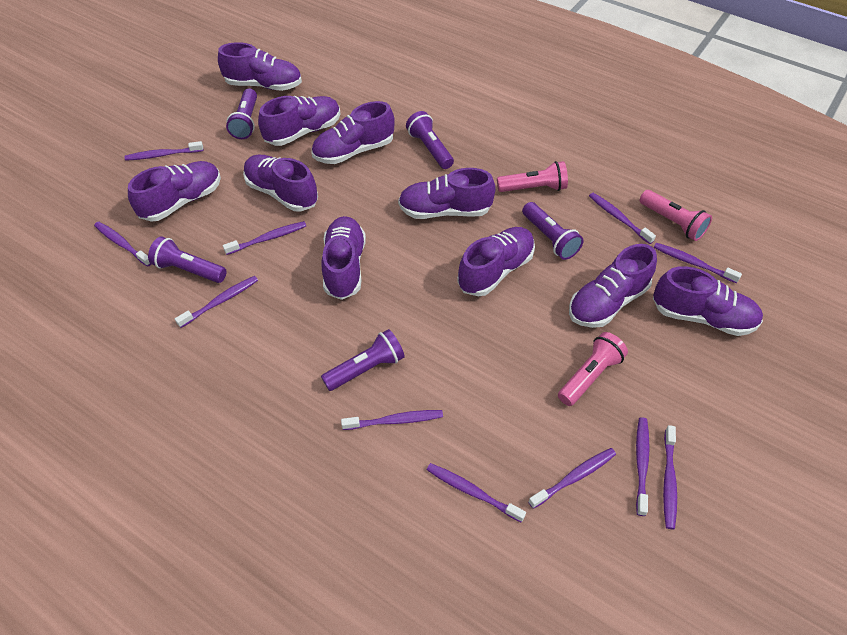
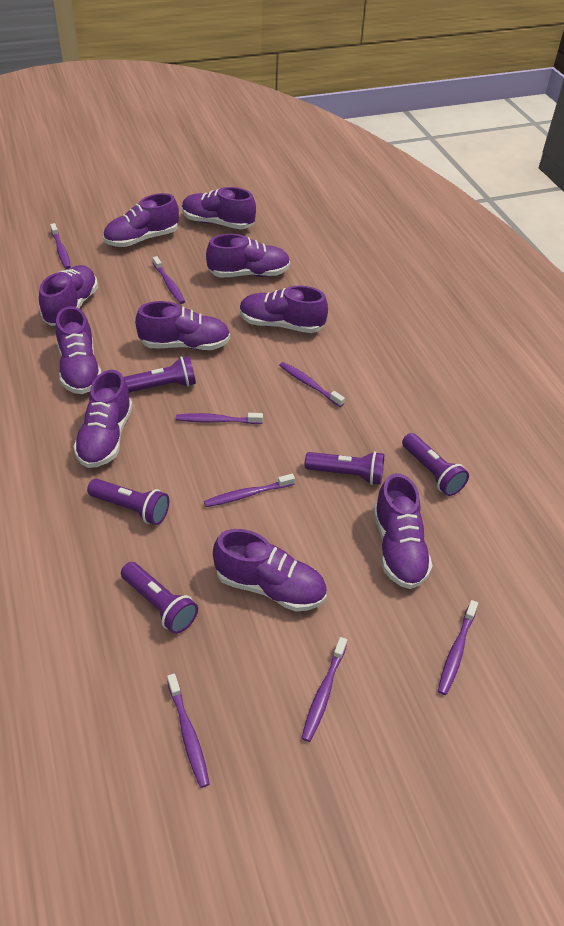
pink flashlight: 3 -> 0
purple toothbrush: 11 -> 8

